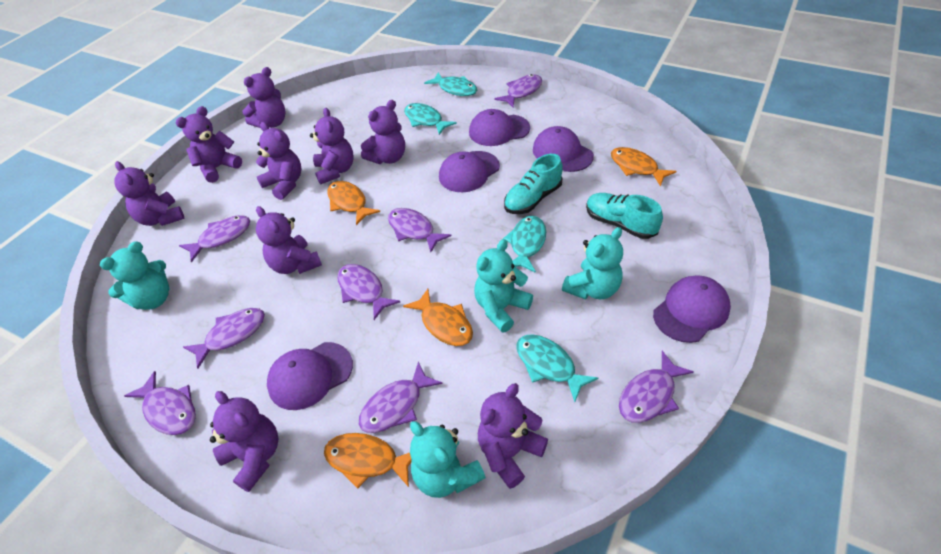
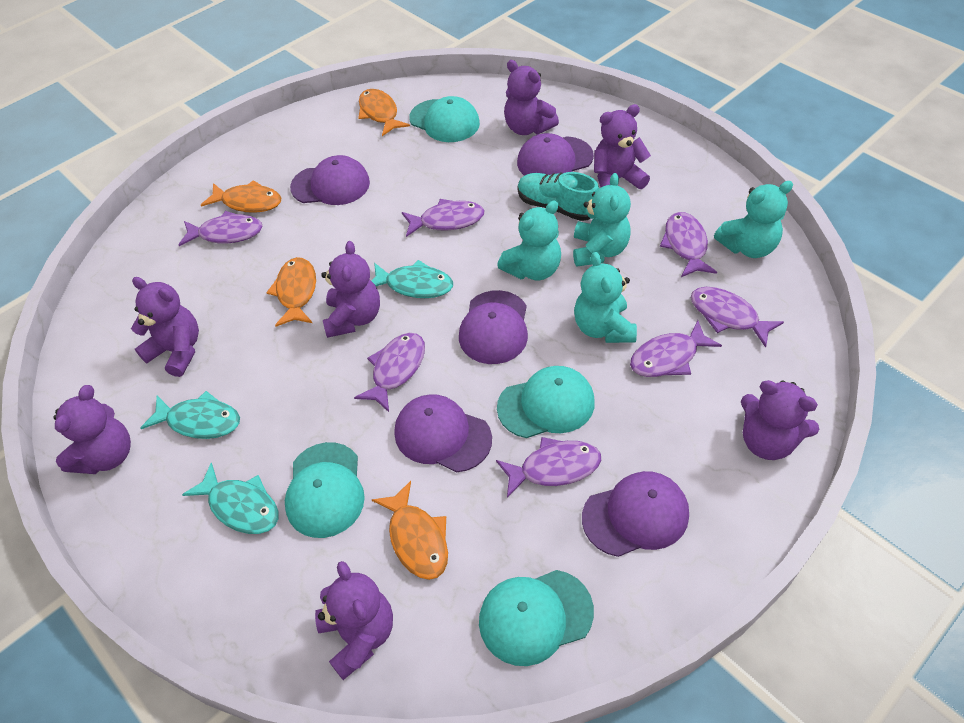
purple fish: 8 -> 7
purple teddy bear: 9 -> 7
turquoise cap: 0 -> 4
turquoise fish: 4 -> 3
turquoise shoe: 2 -> 1

